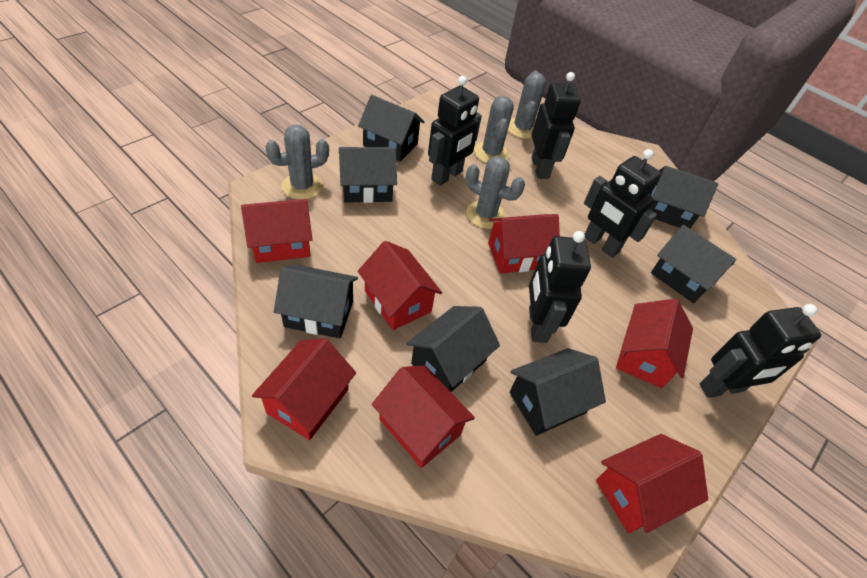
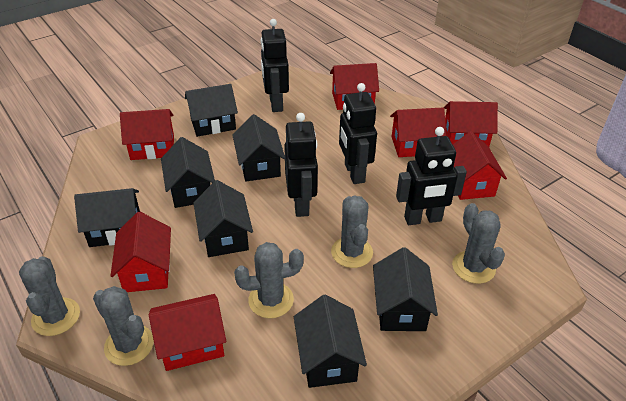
black robot: 5 -> 4
grey cactus: 4 -> 5

